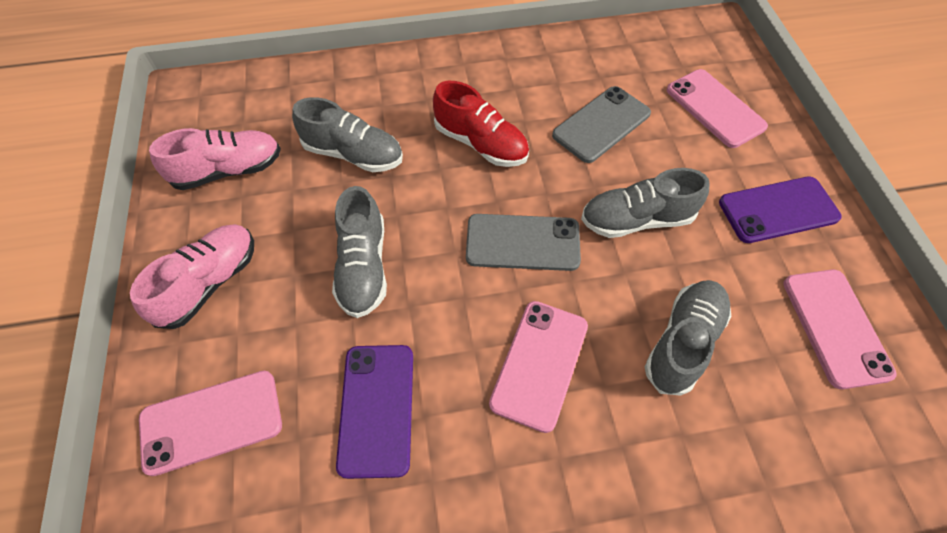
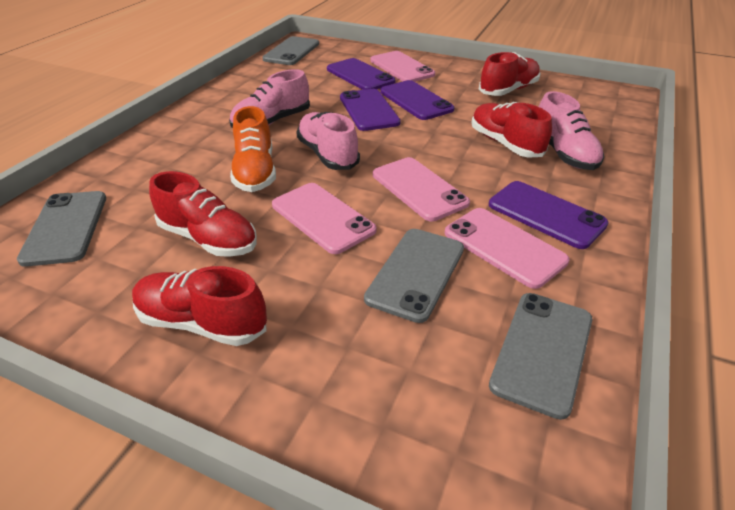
grey phone: 2 -> 4
grey shoe: 4 -> 0
orange shoe: 0 -> 1
pink shoe: 2 -> 3
purple phone: 2 -> 4
red shoe: 1 -> 4

